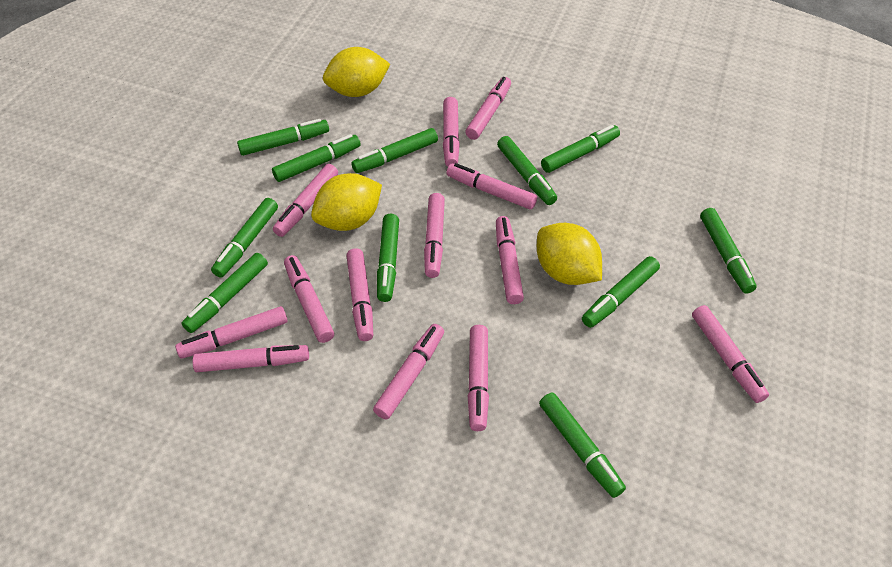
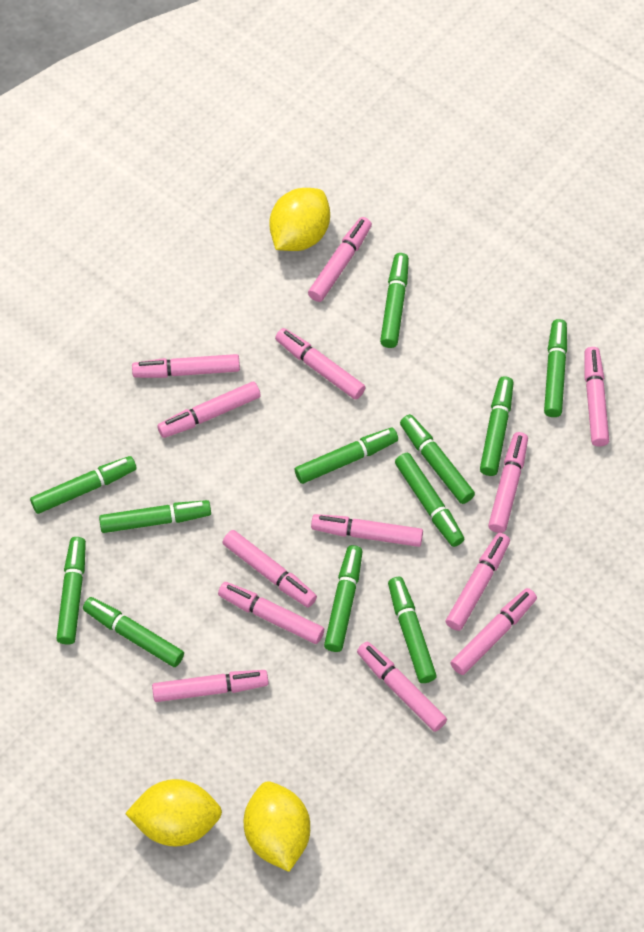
green marker: 11 -> 12

